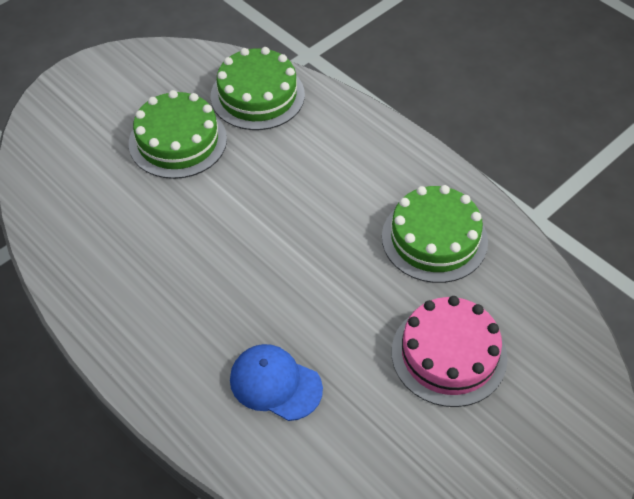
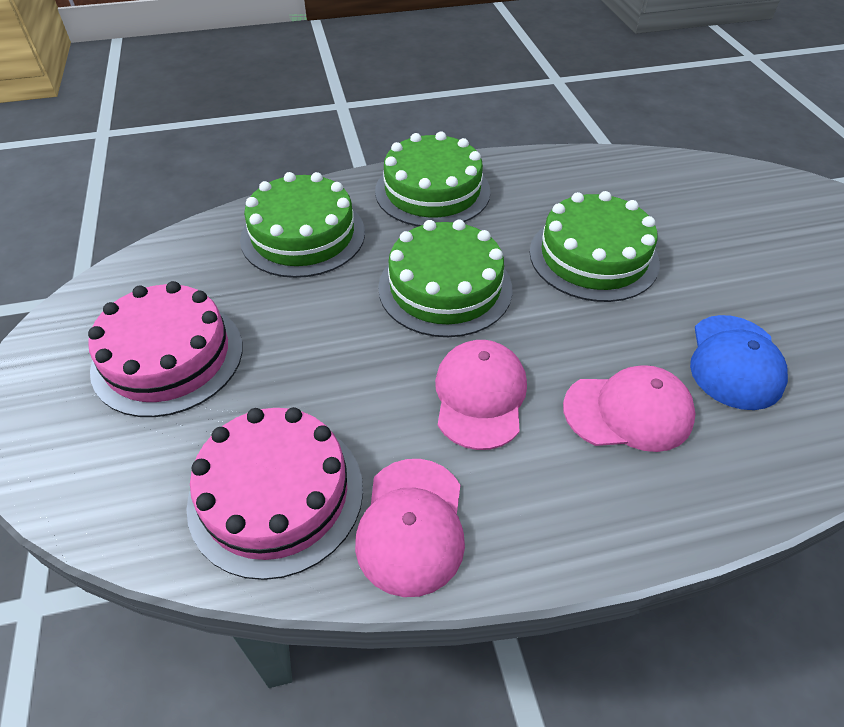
green cake: 3 -> 4
pink cake: 1 -> 2
pink cap: 0 -> 3

